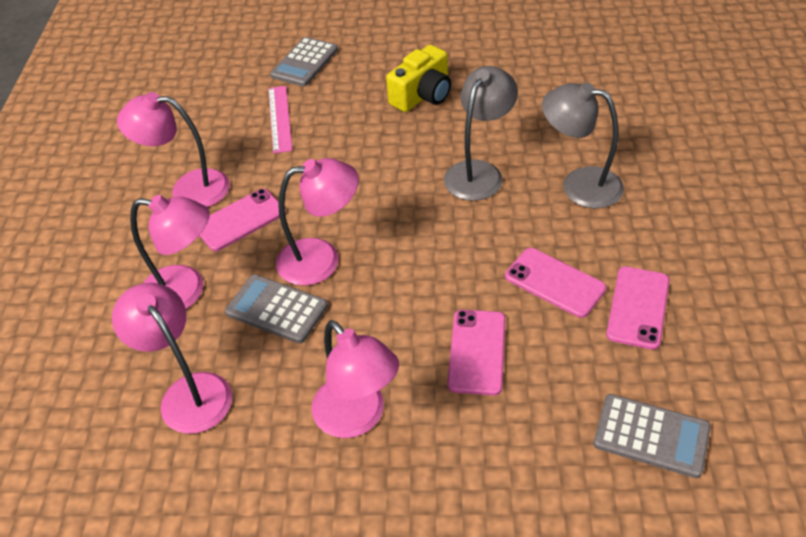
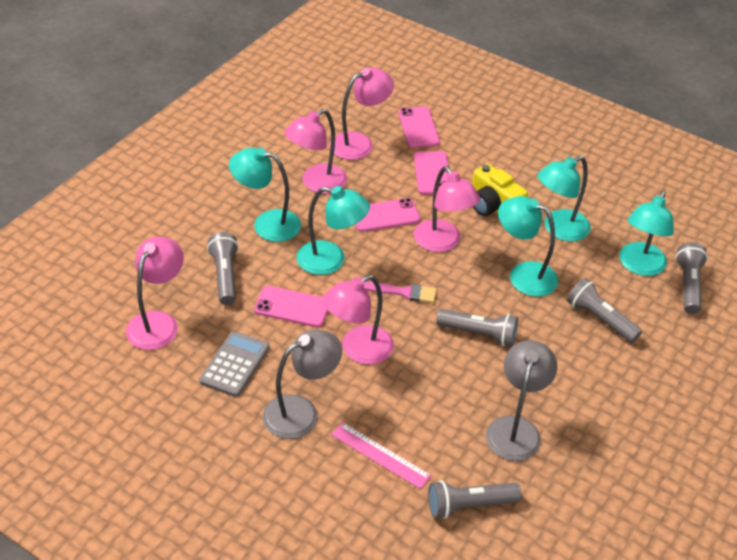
grey calculator: 3 -> 1
grey flashlight: 0 -> 5
pink brush: 0 -> 1
turquoise lamp: 0 -> 5

